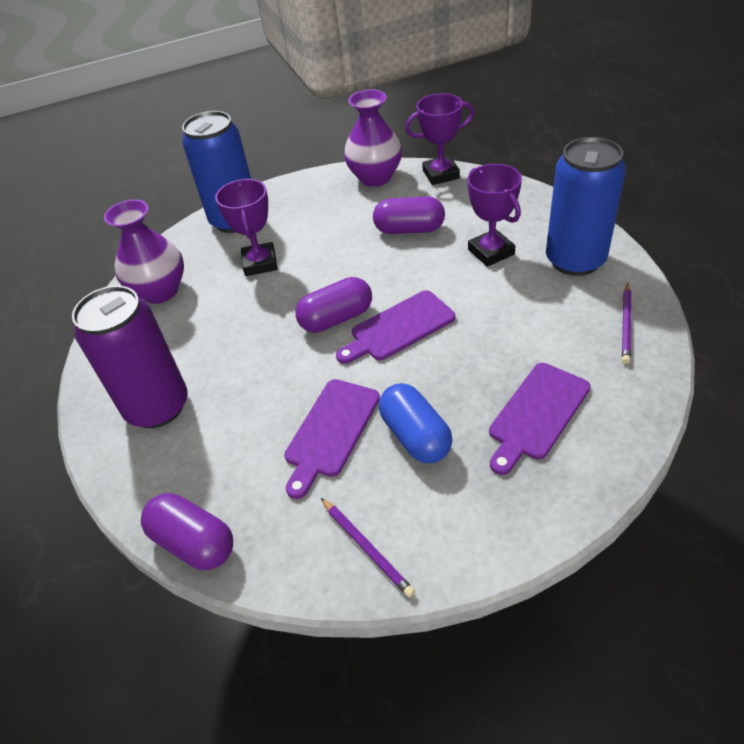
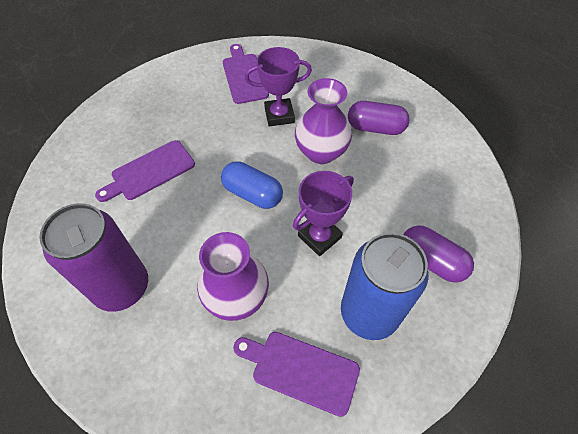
blue can: 2 -> 1
purple capsule: 3 -> 2
purple pencil: 2 -> 0
purple trophy: 3 -> 2

